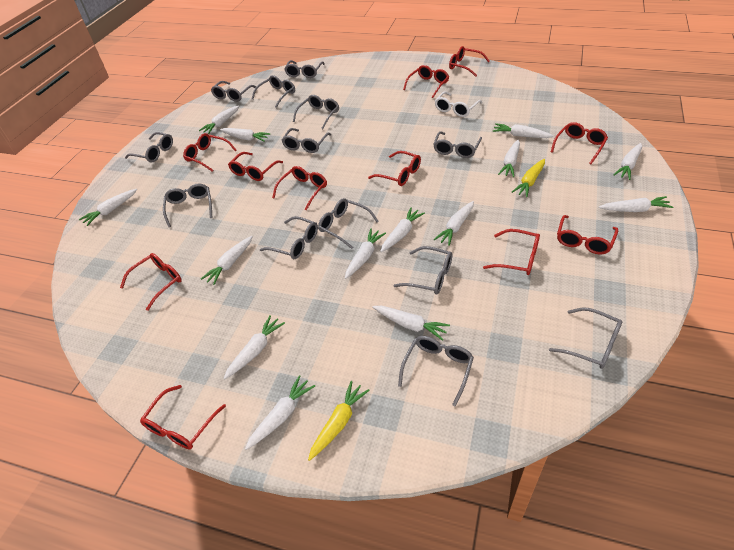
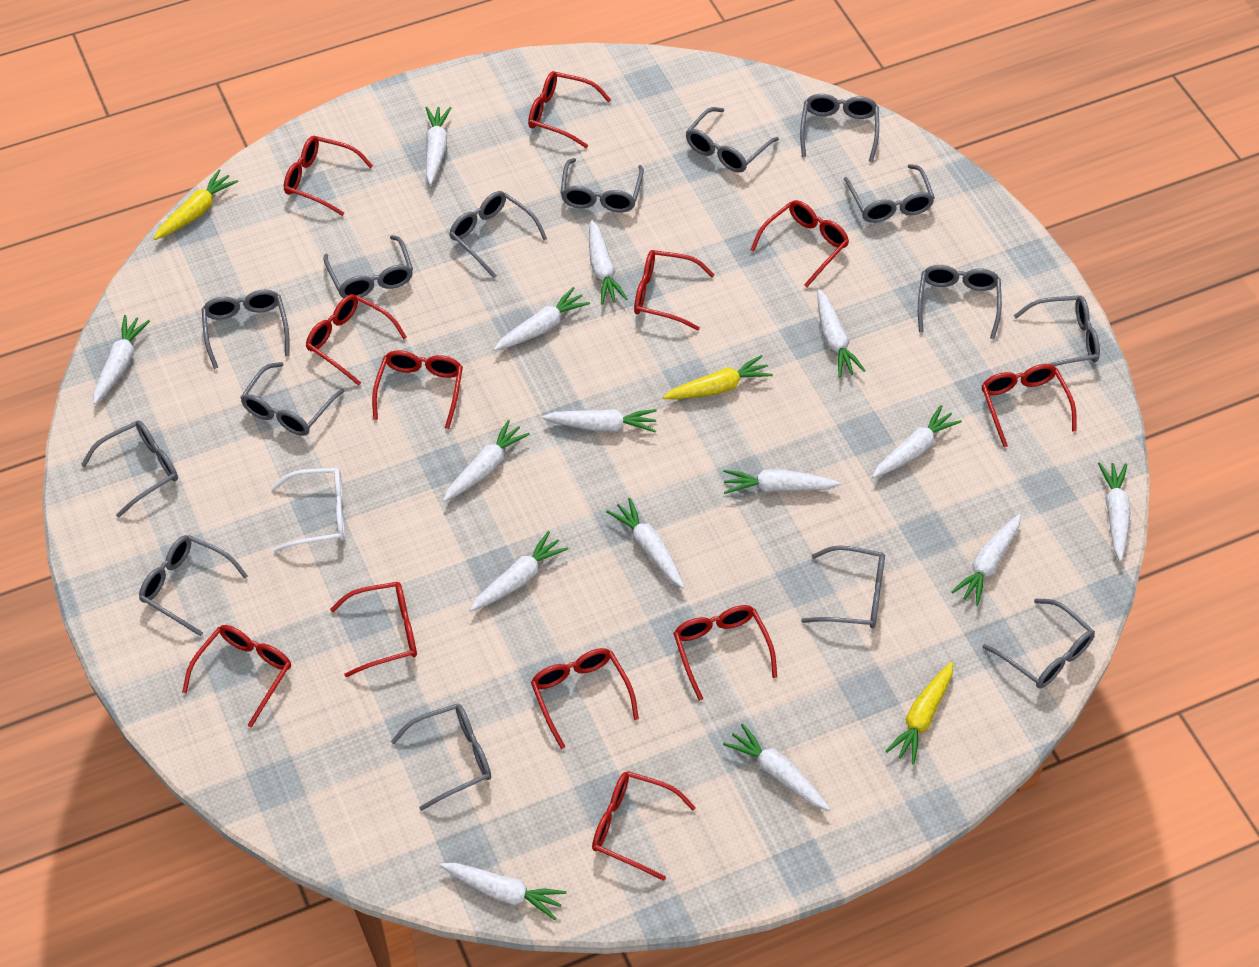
grey glasses: 13 -> 15
red glasses: 11 -> 12
white carrot: 14 -> 15
yellow carrot: 2 -> 3

